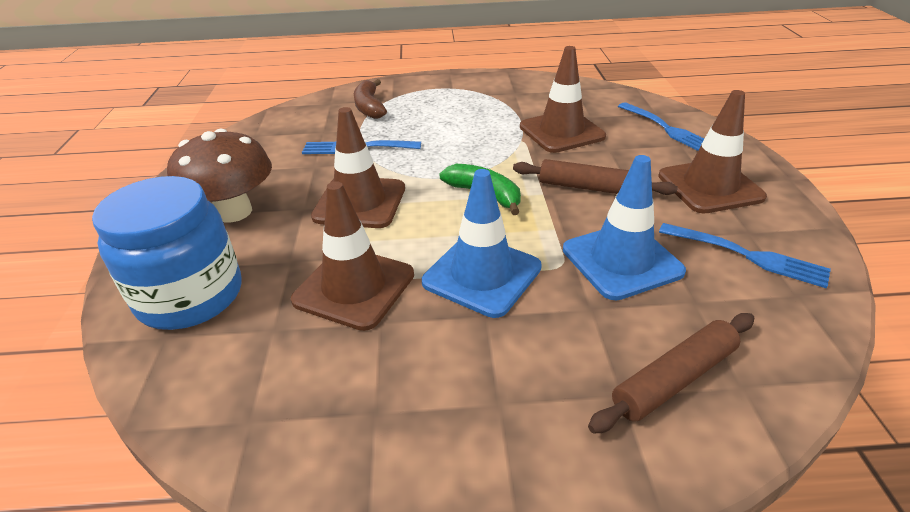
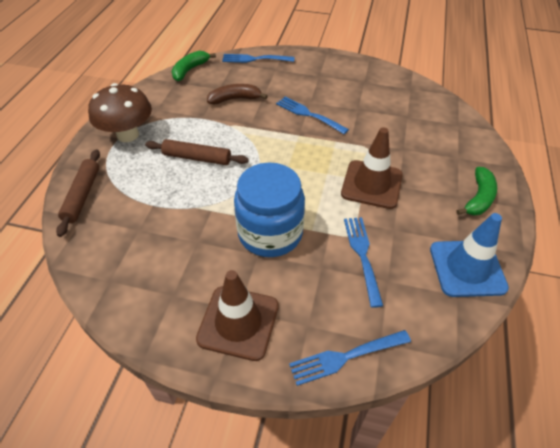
blue fork: 3 -> 4
blue traffic cone: 2 -> 1
brown traffic cone: 4 -> 2
green banana: 1 -> 2

